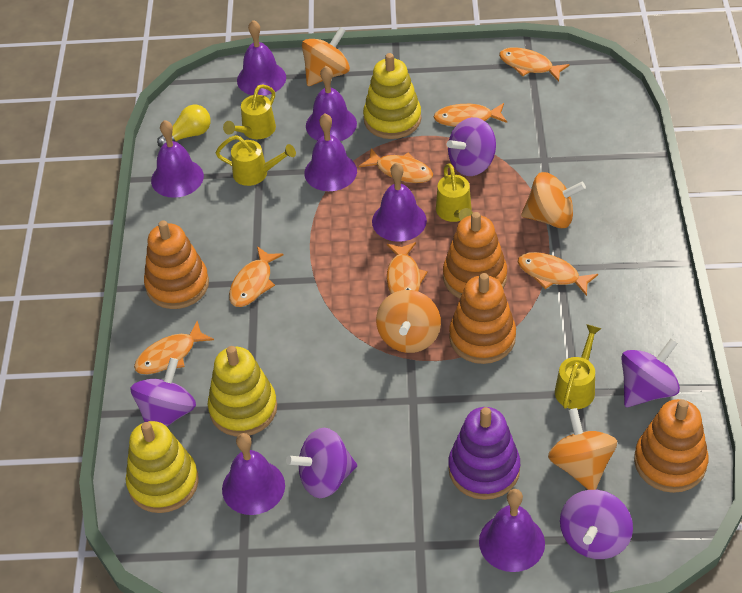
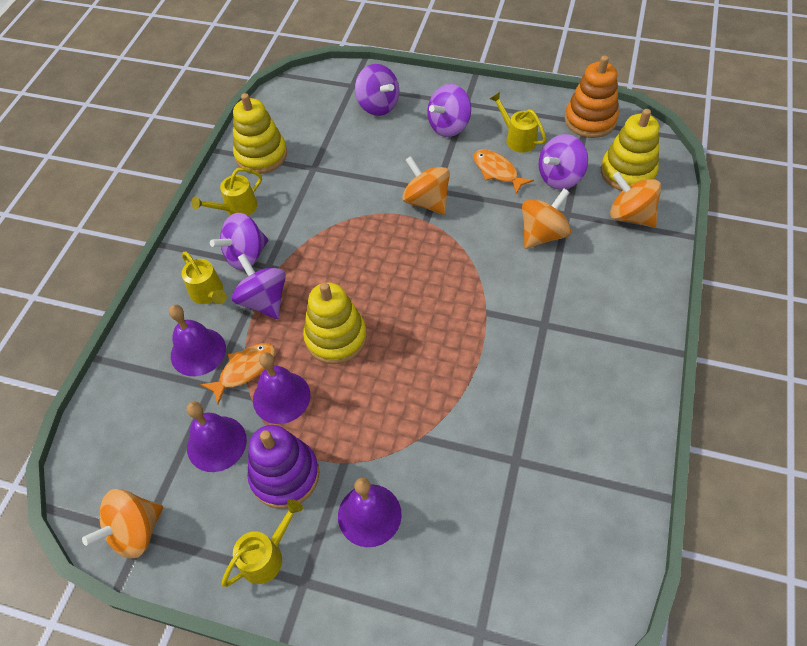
orange fish: 7 -> 2
orange stacking toy: 4 -> 1
purple bell: 7 -> 4
yellow light bulb: 1 -> 0

